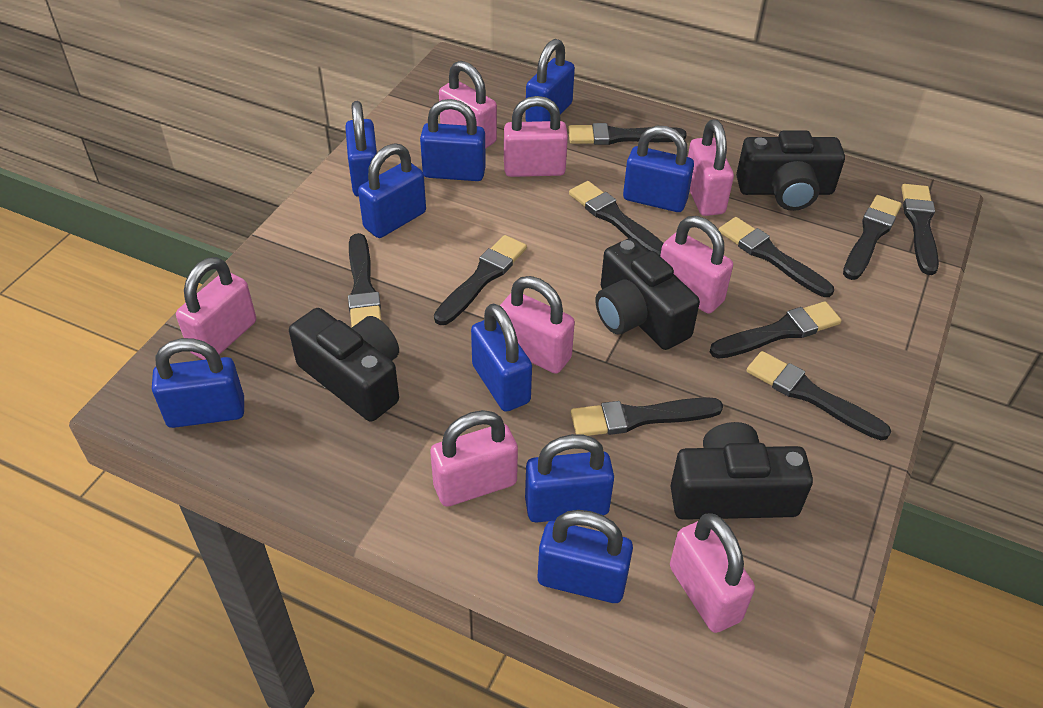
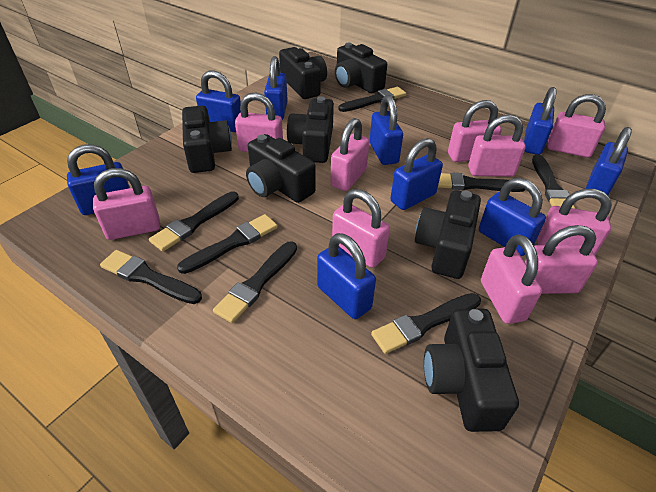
black brush: 10 -> 8
black camera: 4 -> 7
pink padlock: 8 -> 10

